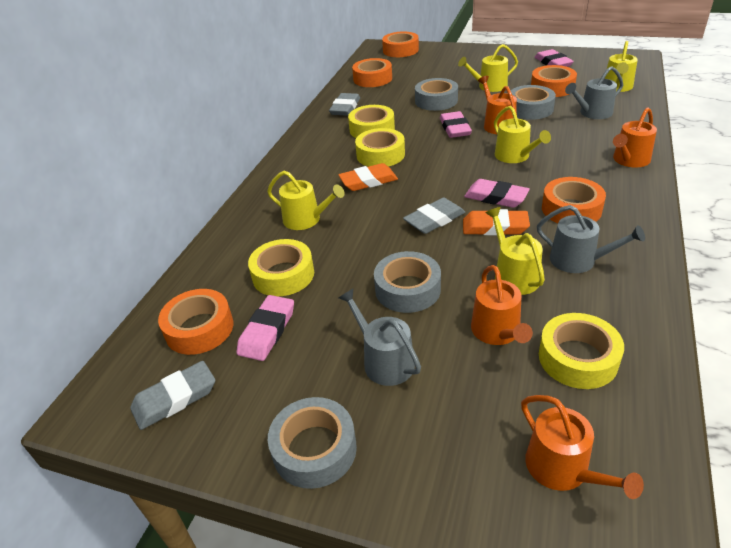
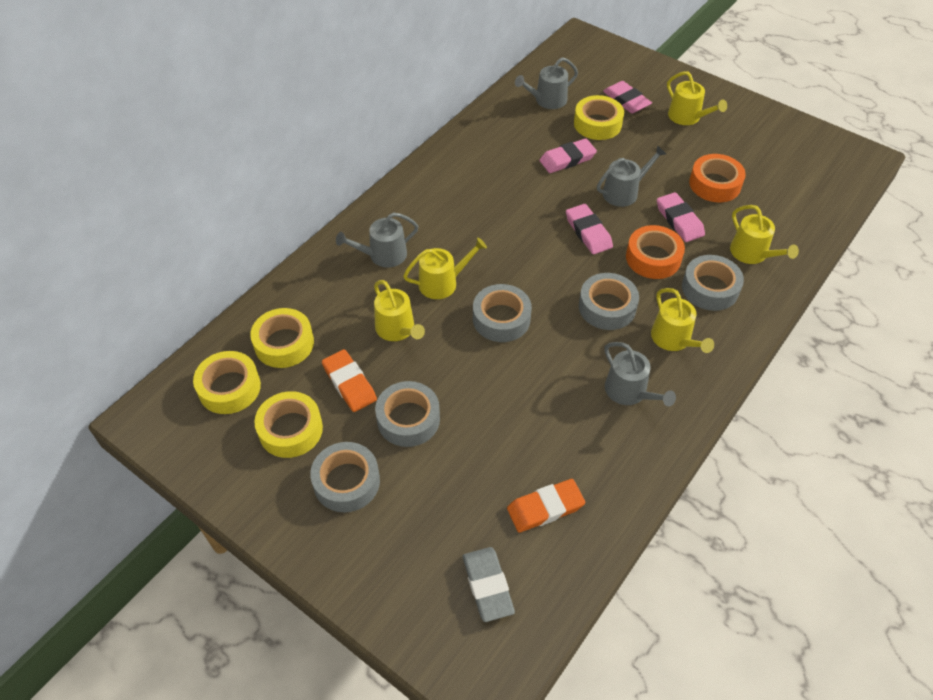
grey eraser: 3 -> 1
grey tape: 4 -> 5
grey watering can: 3 -> 4
orange tape: 5 -> 2
orange watering can: 4 -> 0

